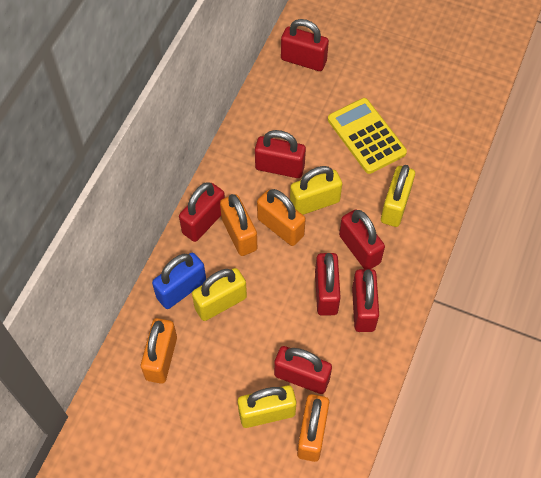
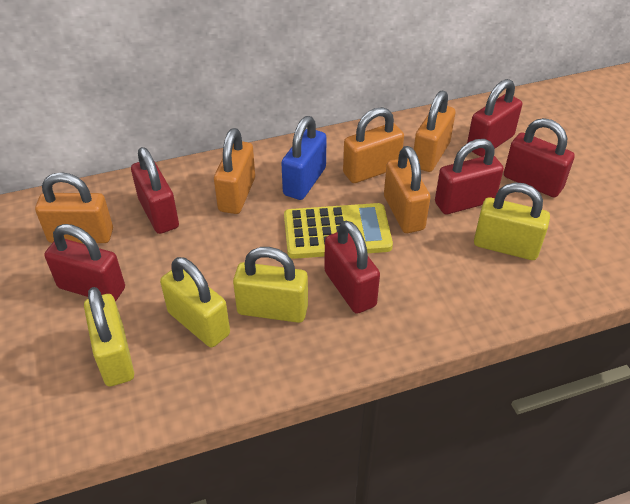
orange padlock: 4 -> 5
red padlock: 7 -> 6

